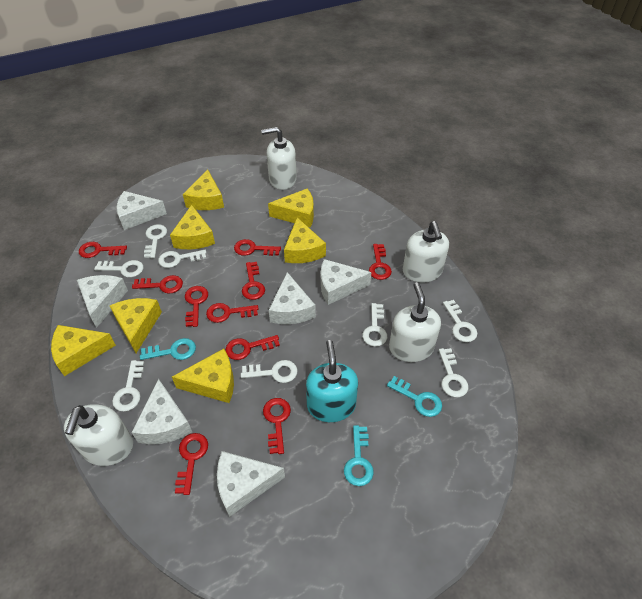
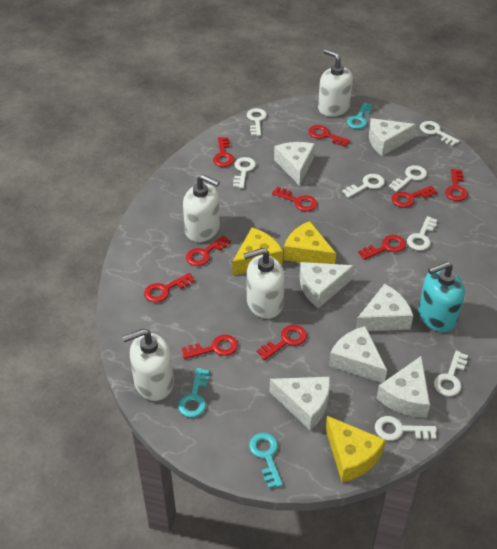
white cheese: 6 -> 7
yellow cheese: 7 -> 3

